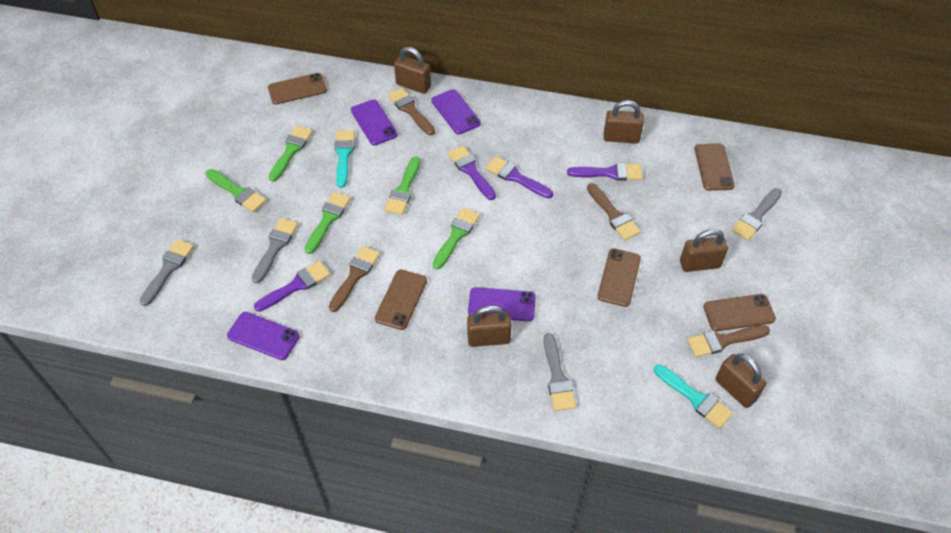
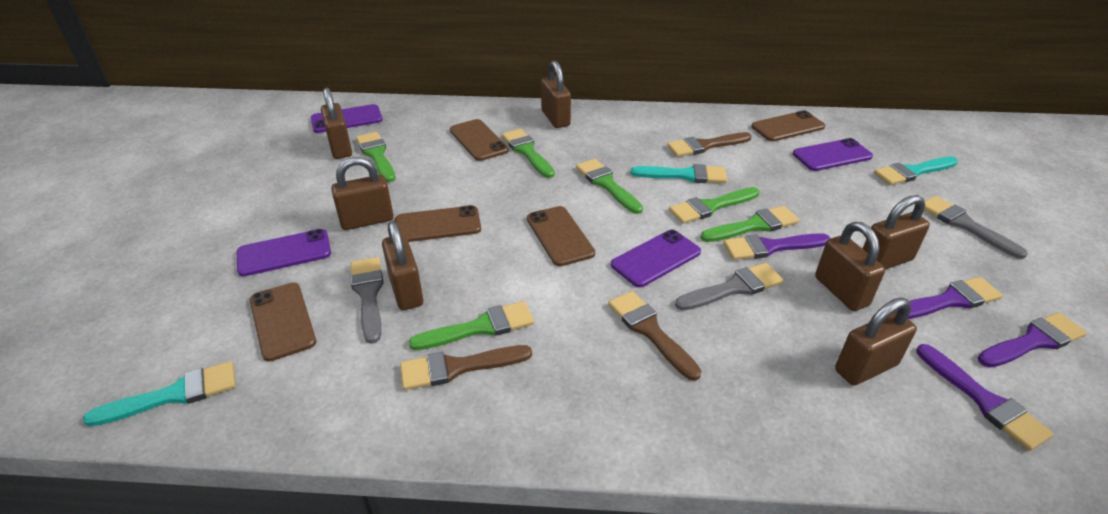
brown brush: 4 -> 3
brown padlock: 5 -> 7
green brush: 5 -> 6
grey brush: 4 -> 3
turquoise brush: 2 -> 3

